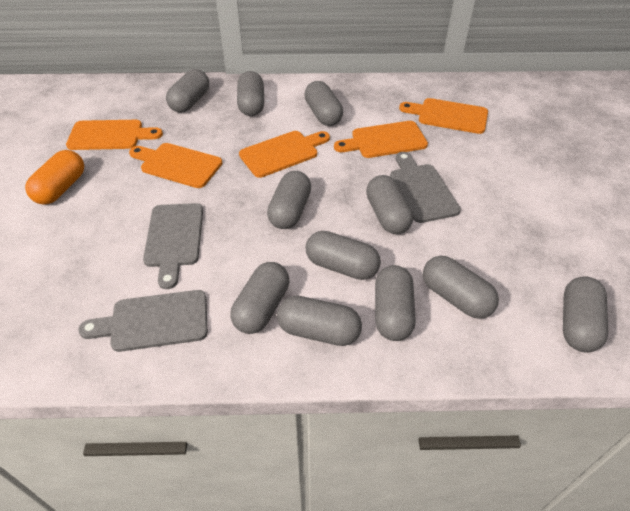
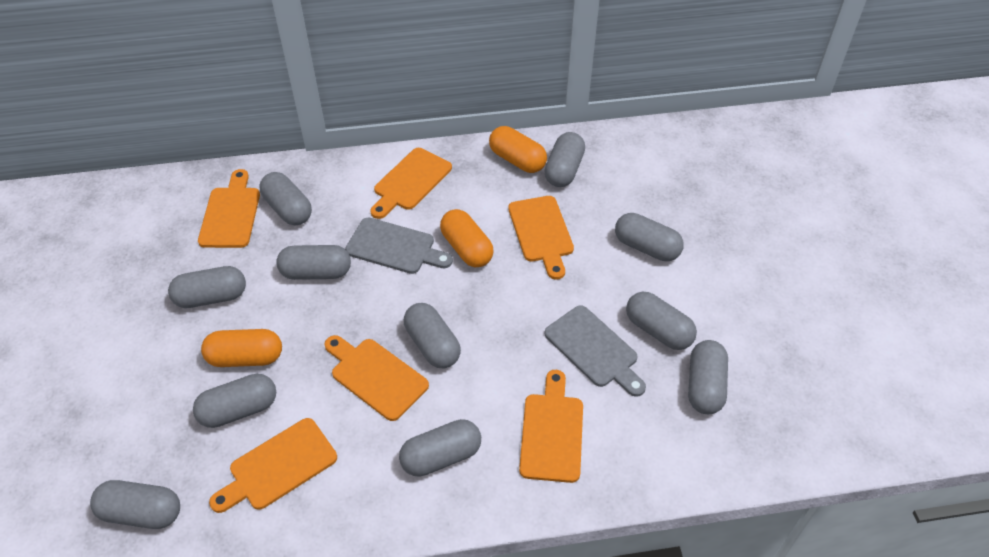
grey cutting board: 3 -> 2
orange capsule: 1 -> 3
orange cutting board: 5 -> 6

